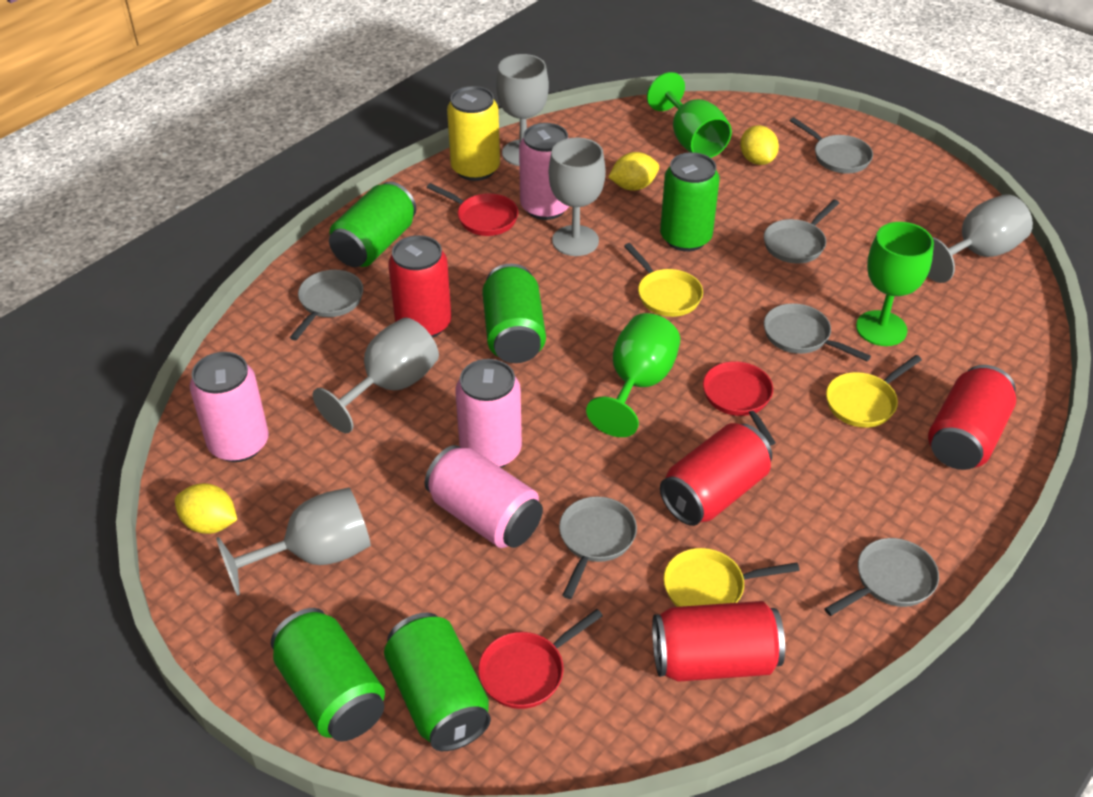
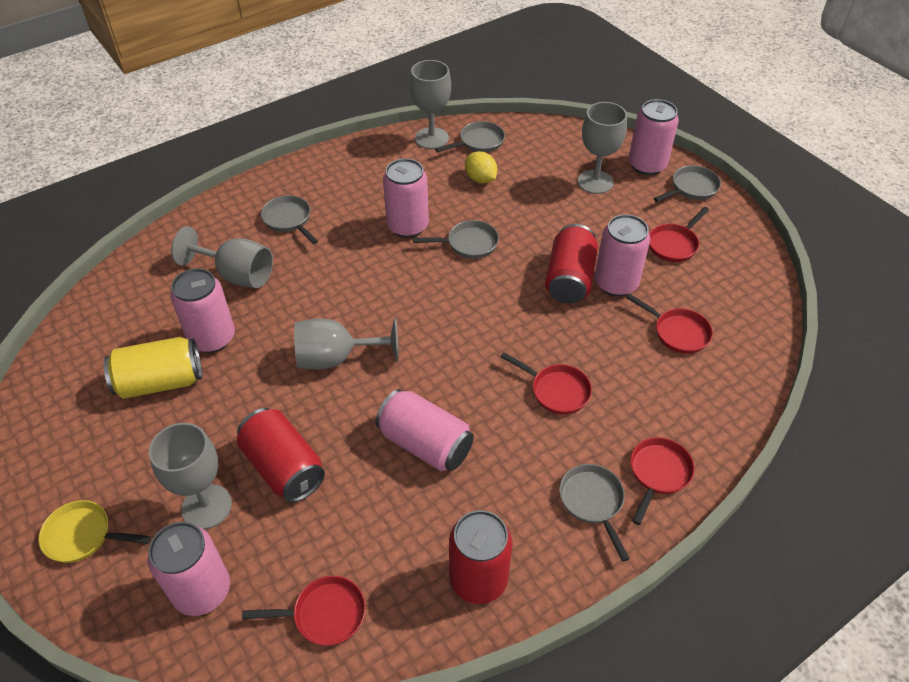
green can: 5 -> 0
green goblet: 3 -> 0
grey pan: 6 -> 5
pink can: 4 -> 6
red can: 4 -> 3
red pan: 3 -> 5
yellow lemon: 3 -> 1
yellow pan: 3 -> 1

